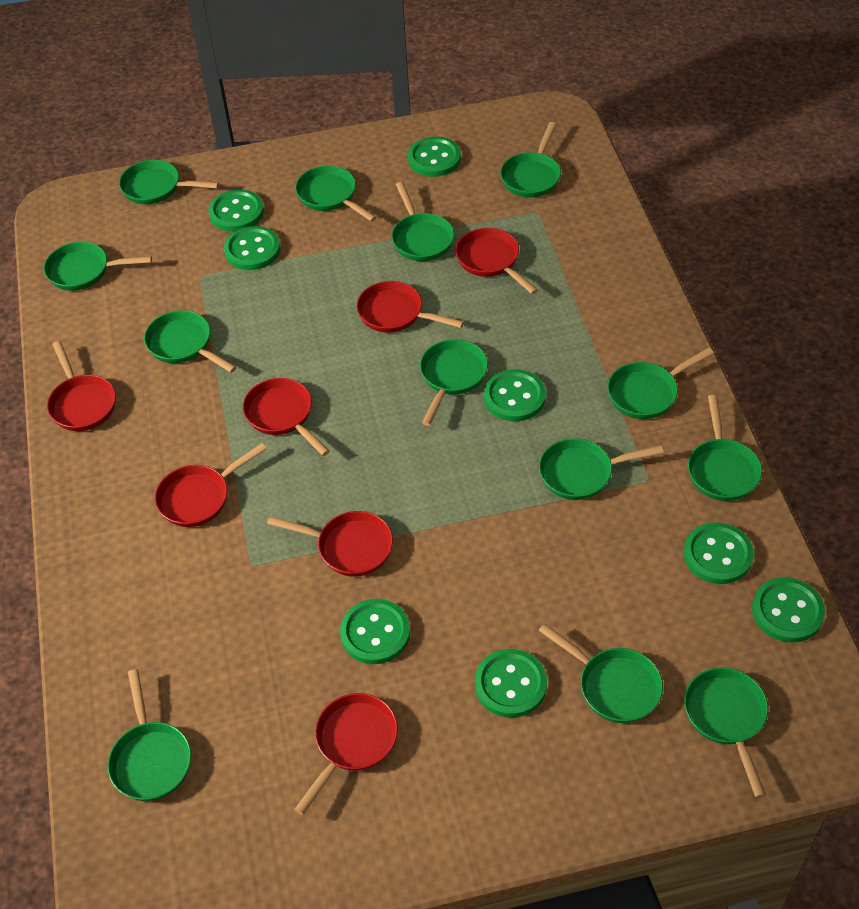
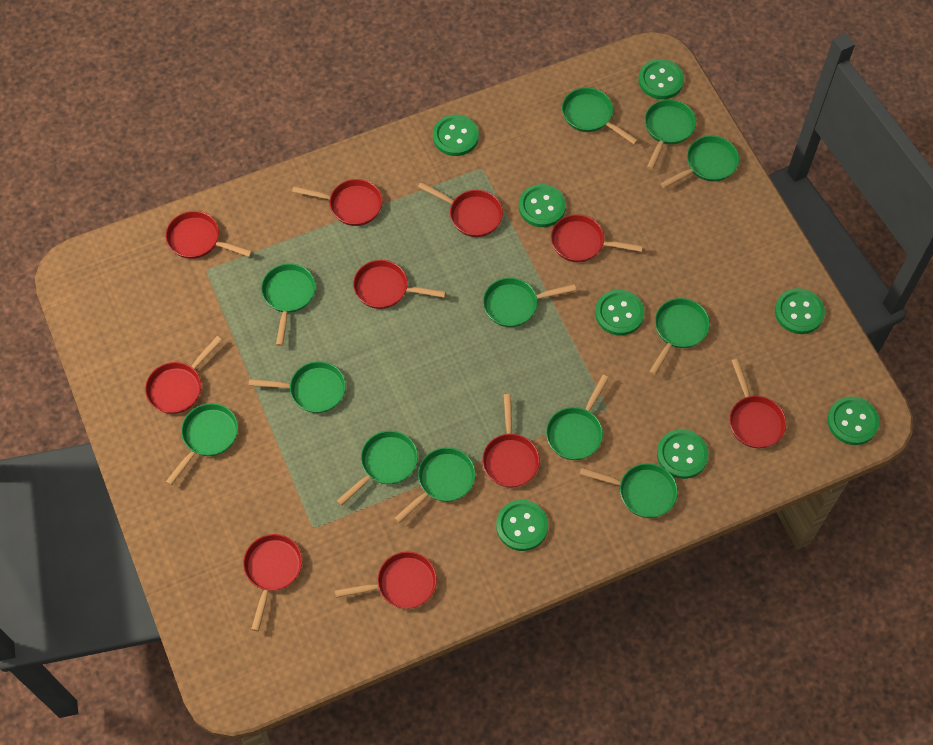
green pan: 13 -> 12
red pan: 7 -> 10

